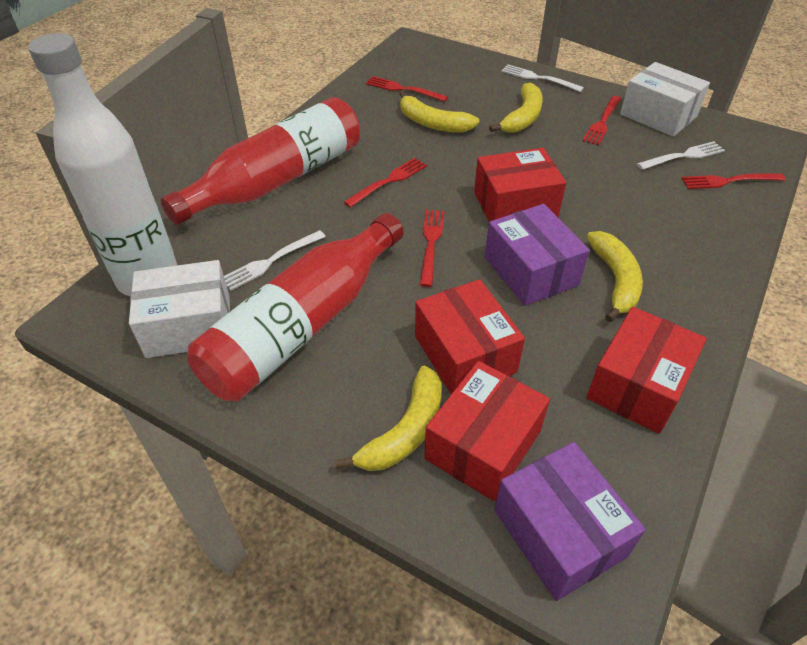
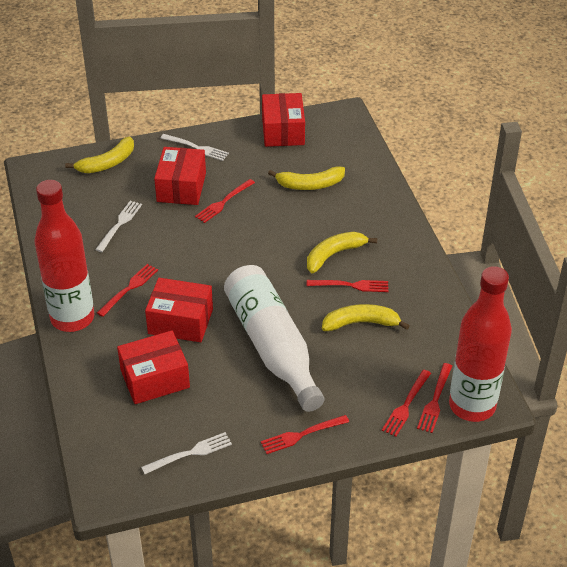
purple box: 2 -> 0
red fork: 5 -> 6
white box: 2 -> 0

